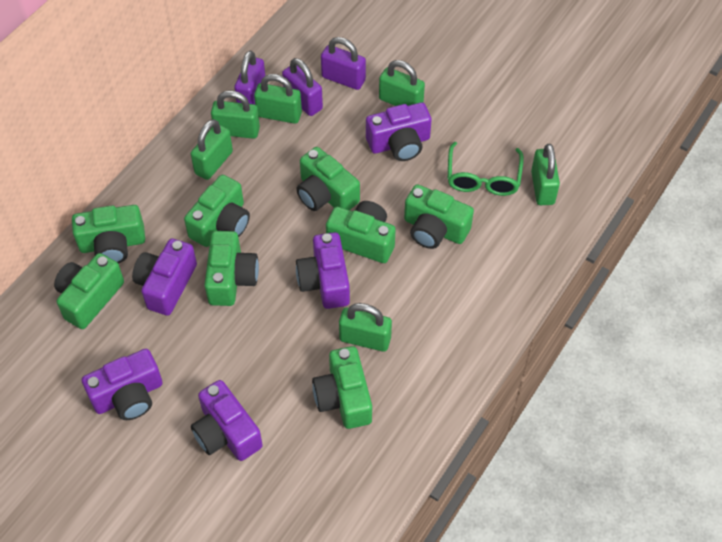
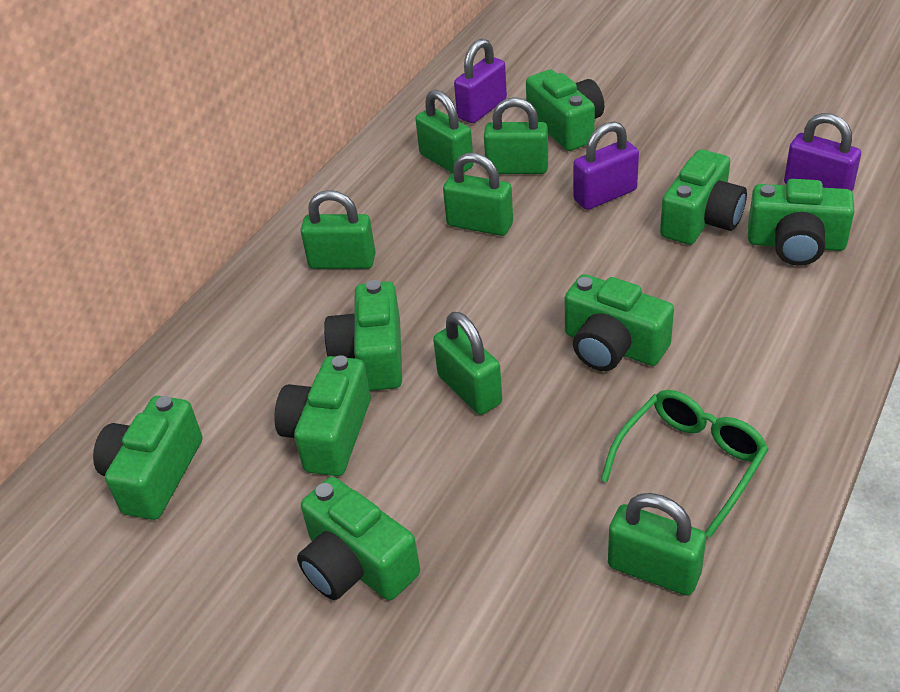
purple camera: 5 -> 0

